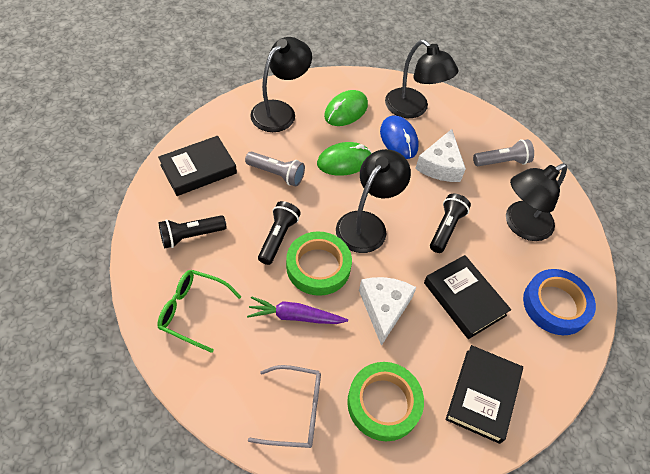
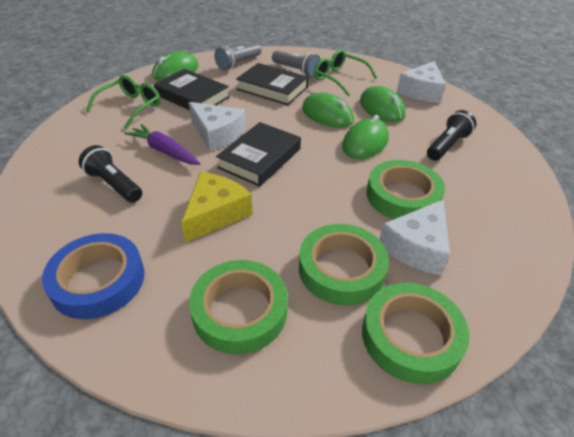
black flashlight: 3 -> 2
black lamp: 4 -> 0
blue mouse: 1 -> 0
green glasses: 1 -> 2
green mouse: 2 -> 4
green tape: 2 -> 4
grey glasses: 1 -> 0
white cheese: 2 -> 3
yellow cheese: 0 -> 1

